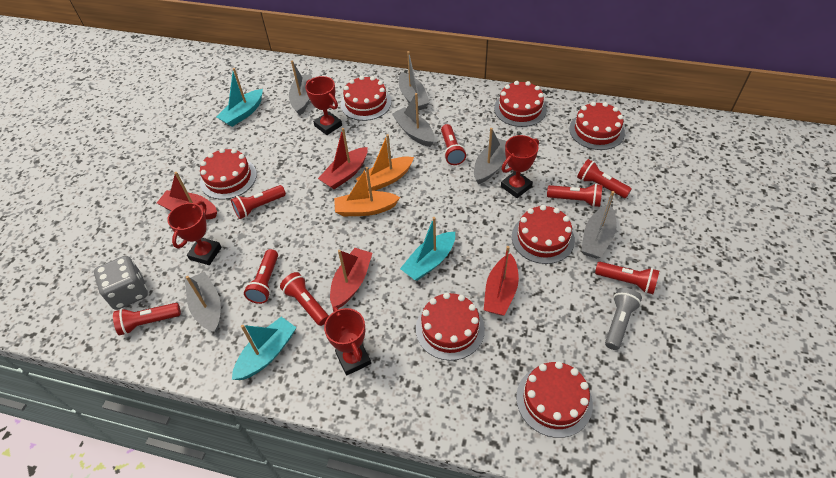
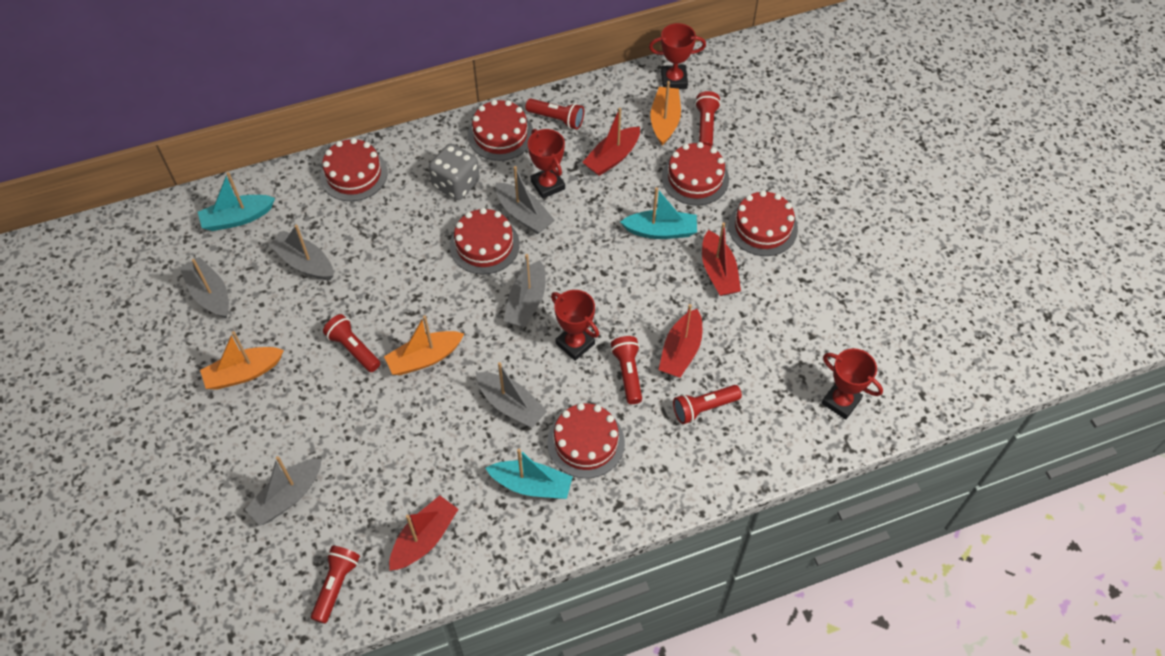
grey flashlight: 1 -> 0
orange boat: 2 -> 3
red cake: 7 -> 6
red flashlight: 8 -> 6

